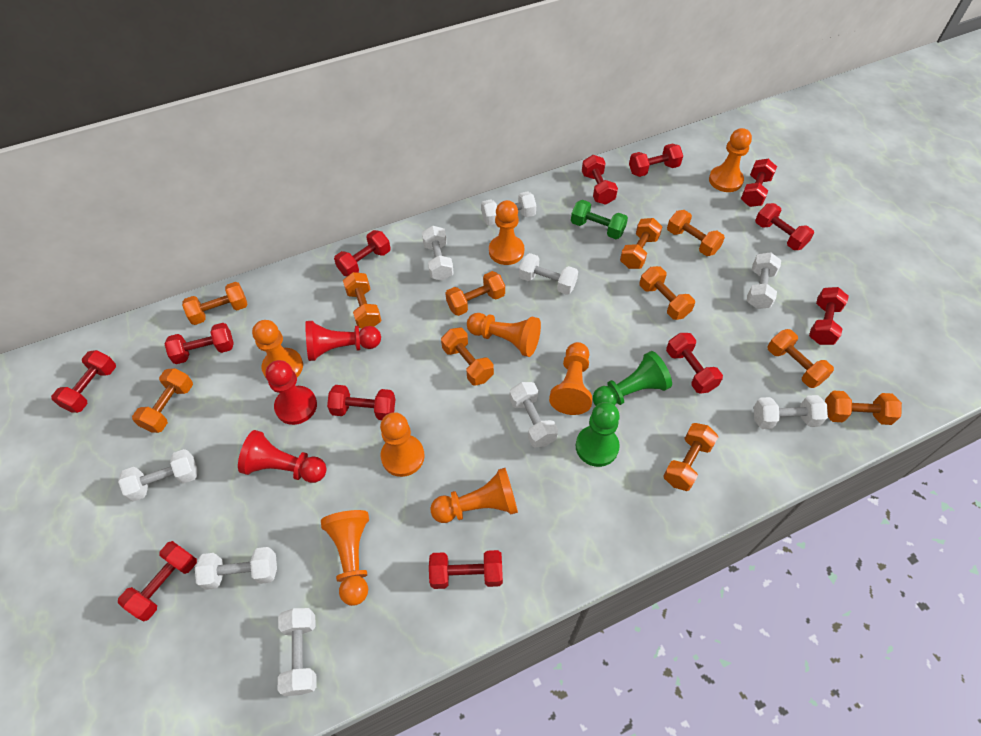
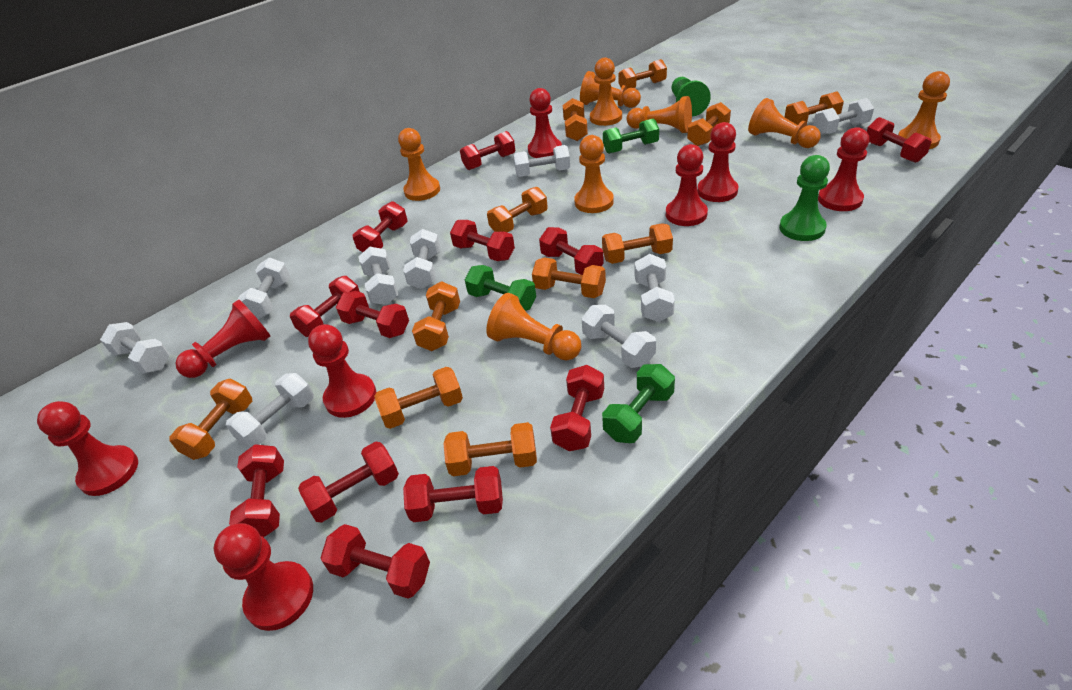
green dumbbell: 1 -> 3
red pawn: 3 -> 8

